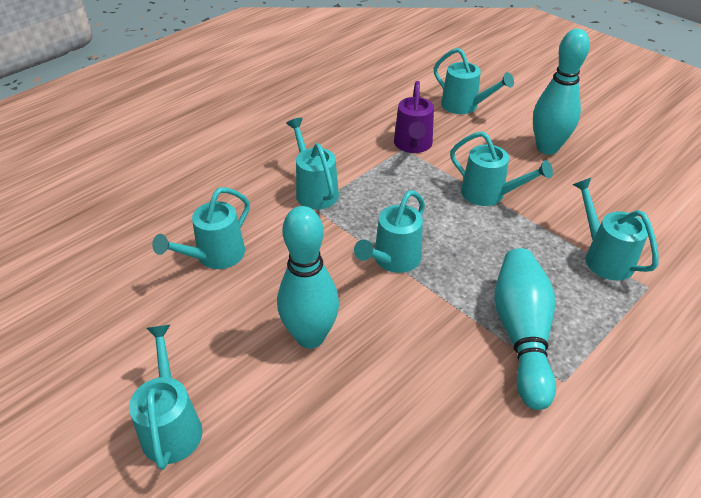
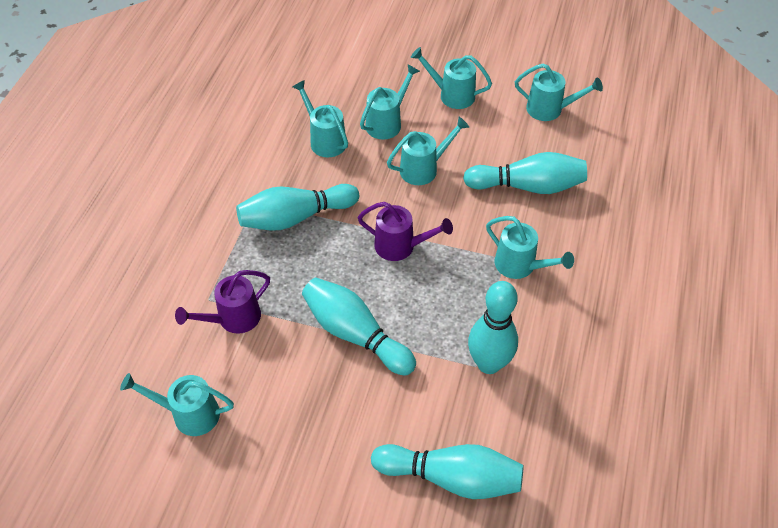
purple watering can: 1 -> 2
turquoise bowling pin: 3 -> 5

